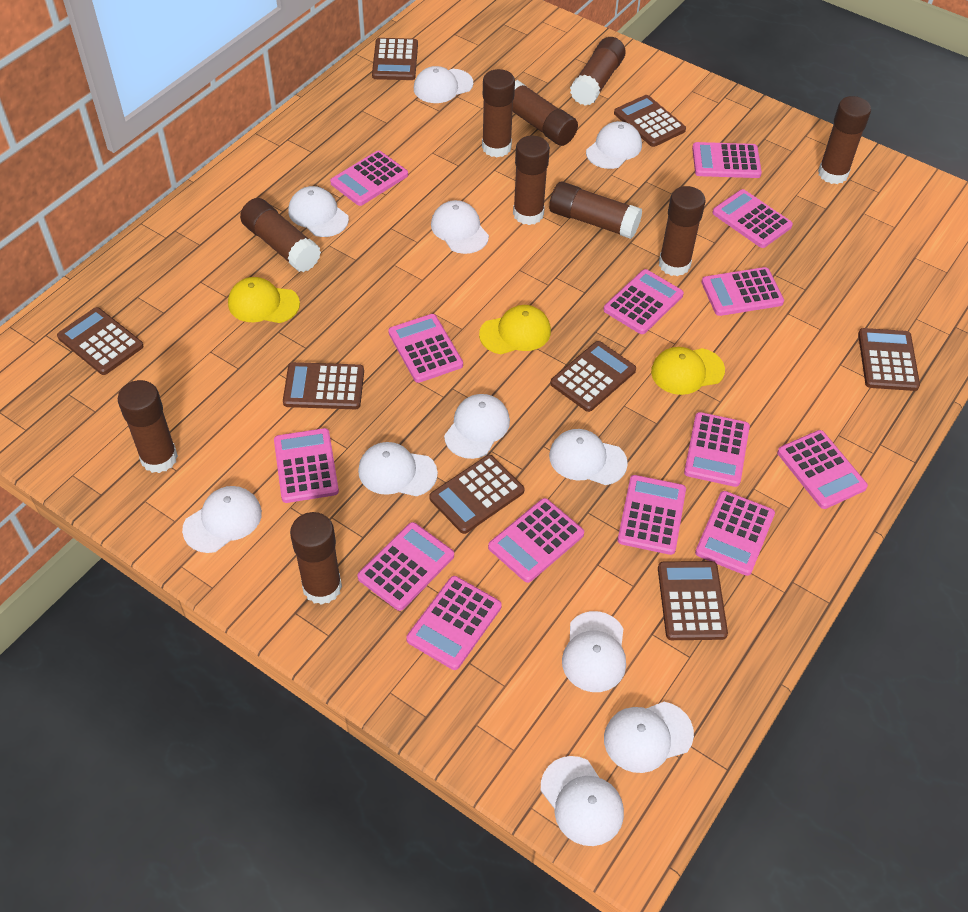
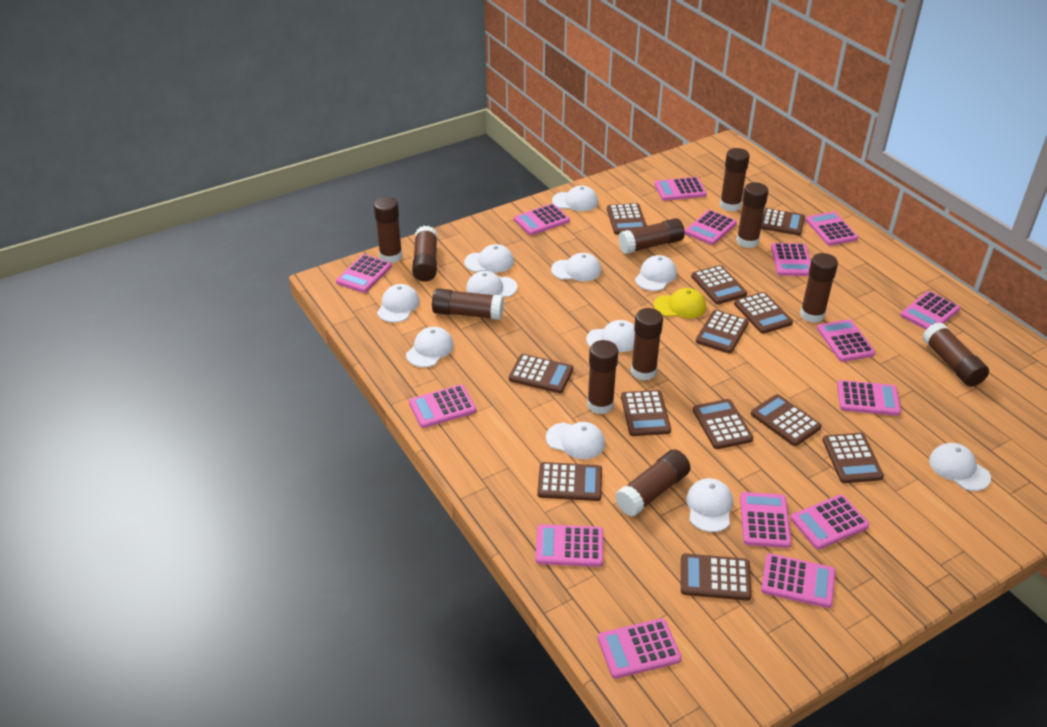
brown calculator: 8 -> 12
brown glue stick: 10 -> 11
pink calculator: 14 -> 15
yellow cap: 3 -> 1

